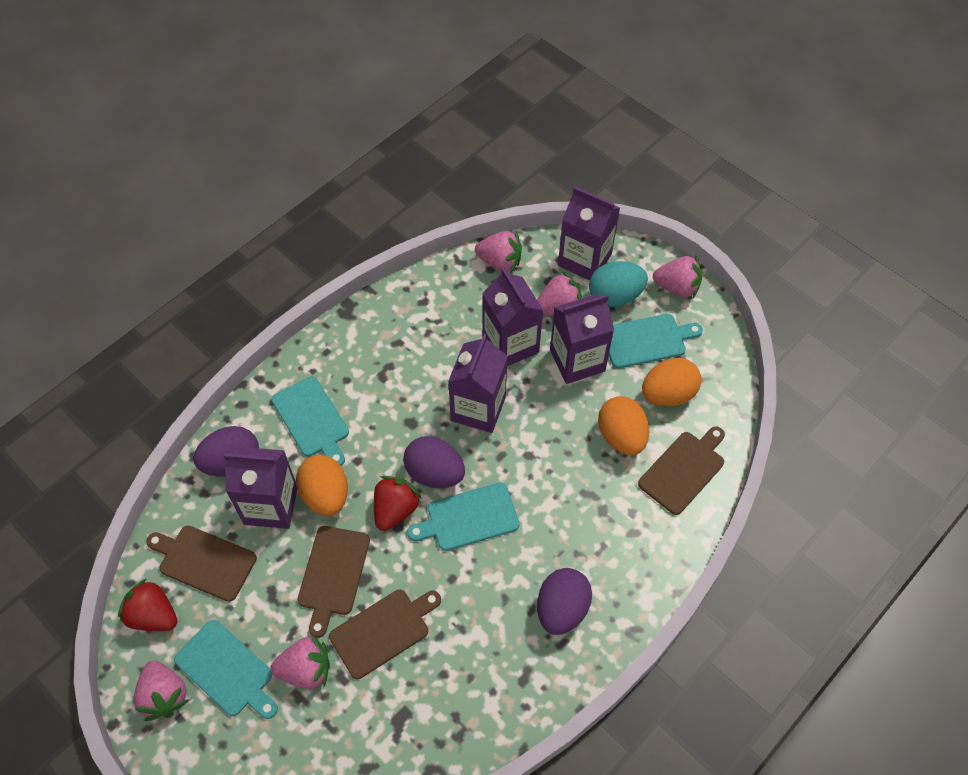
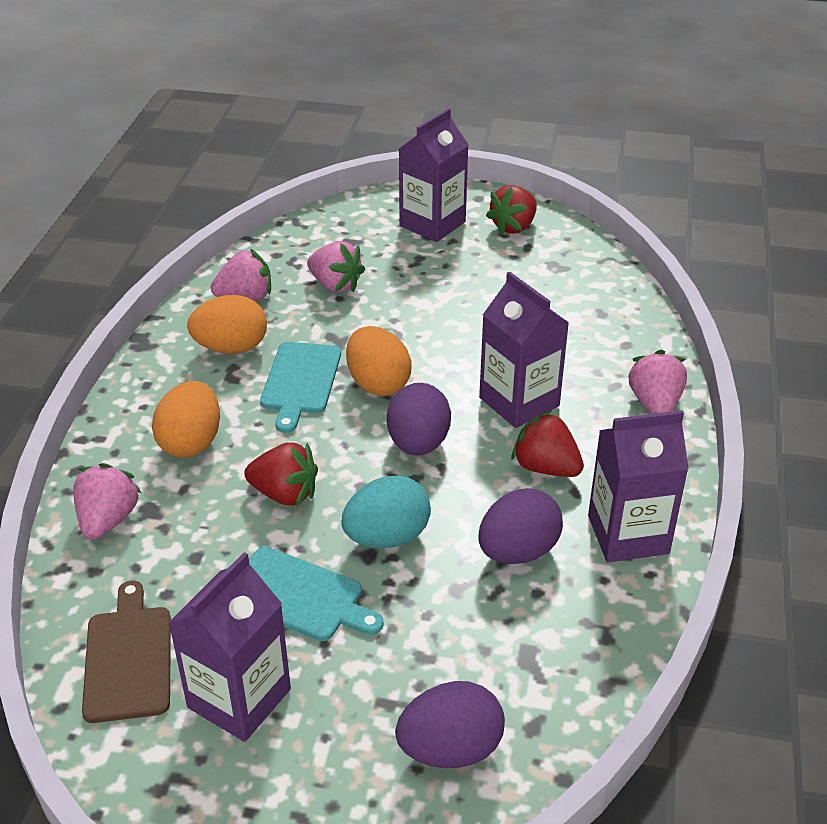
brown cutting board: 4 -> 1
pink strawberry: 5 -> 4
purple carton: 5 -> 4
red strawberry: 2 -> 3
turquoise cutting board: 4 -> 2

